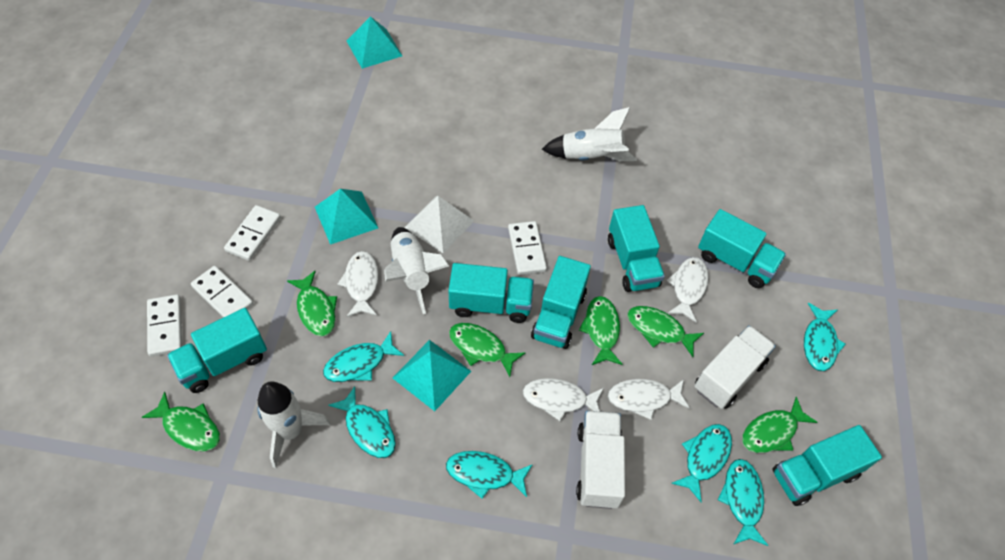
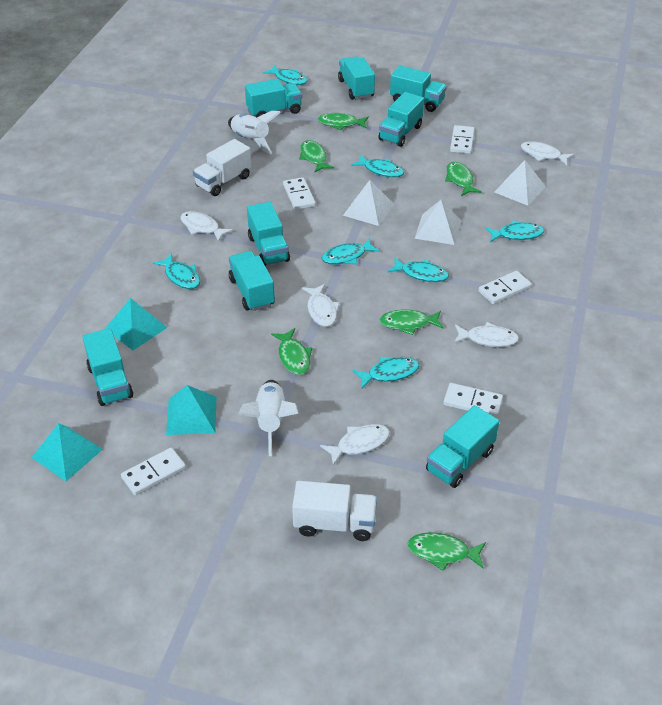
turquoise fish: 6 -> 7
turquoise truck: 6 -> 8
white domino: 4 -> 5
white fish: 4 -> 5
white pyramid: 1 -> 3
white rocket: 3 -> 2

